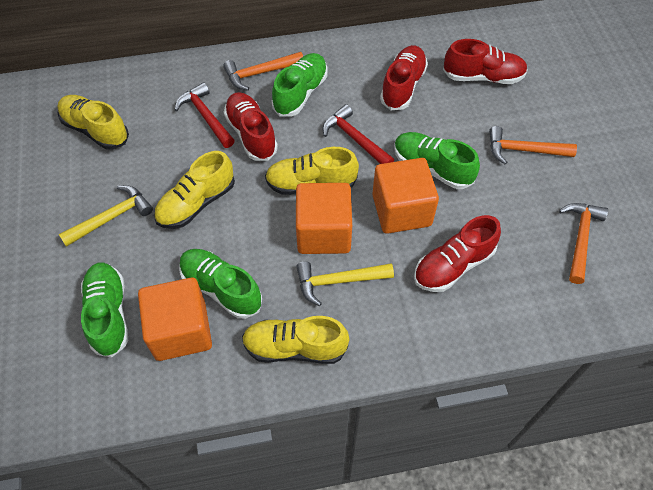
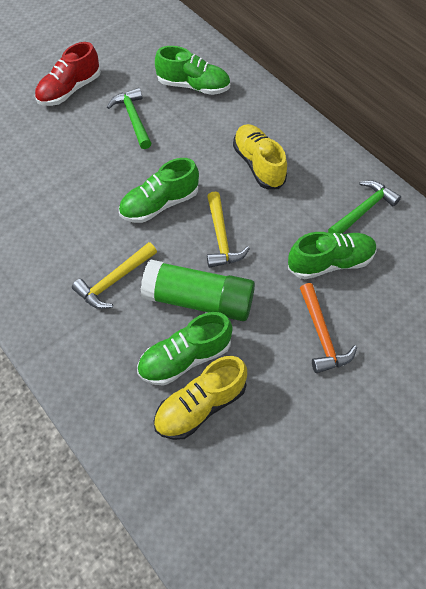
green glue stick: 0 -> 1
green hammer: 0 -> 2
orange cube: 3 -> 0
orange hammer: 3 -> 1
red hammer: 2 -> 0
red shoe: 4 -> 1
yellow shoe: 4 -> 2

